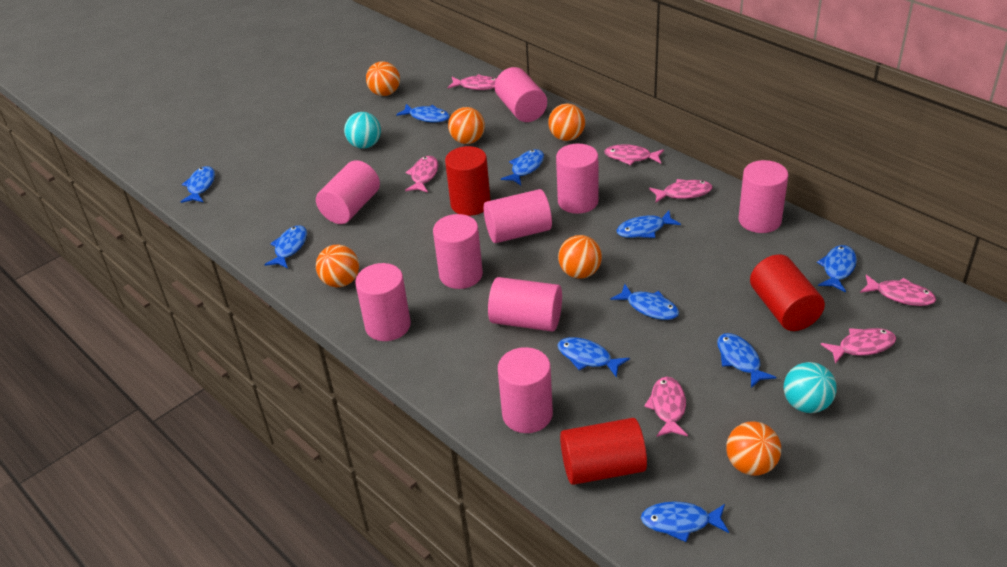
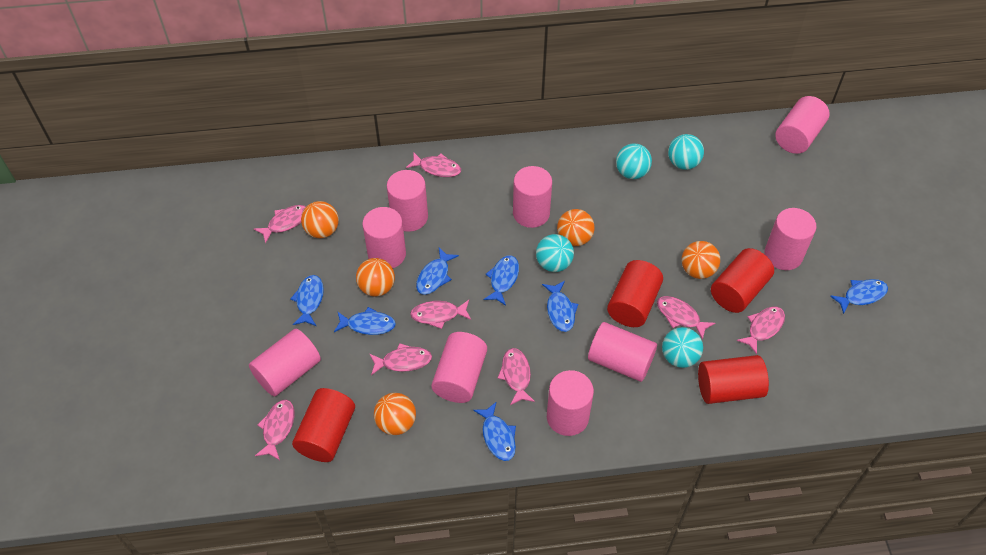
blue fish: 10 -> 7
orange ball: 6 -> 5
pink fish: 7 -> 8
red cylinder: 3 -> 4
turquoise ball: 2 -> 4

